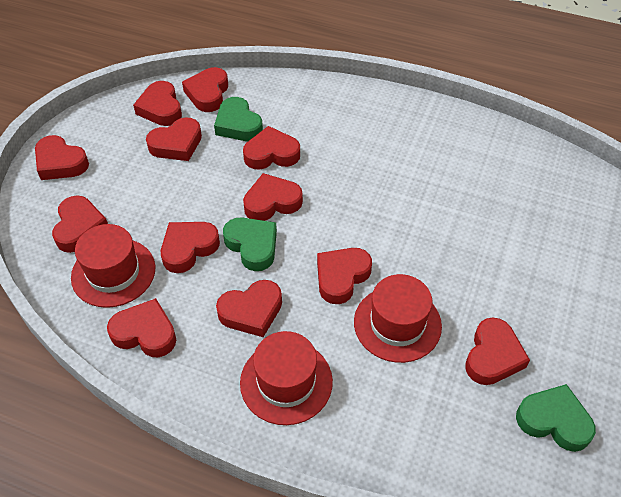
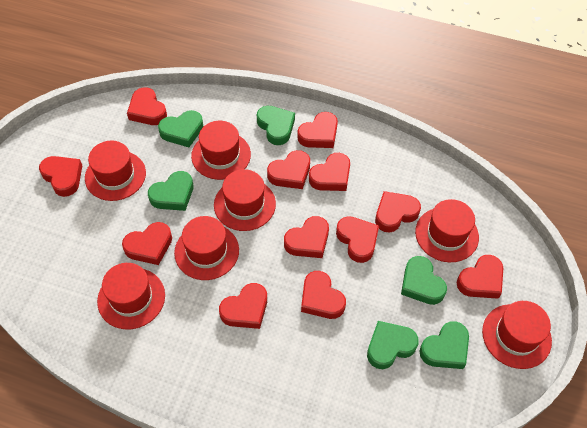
green heart: 3 -> 6
red hat: 3 -> 7

